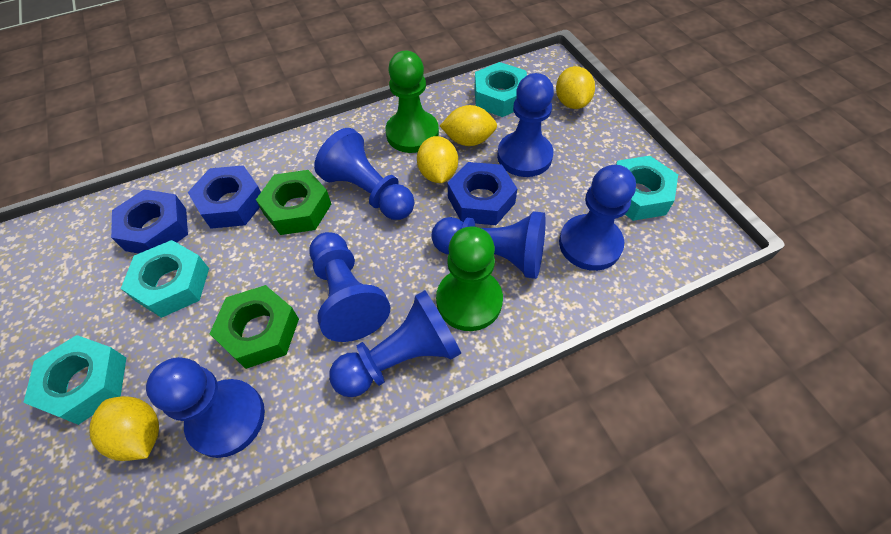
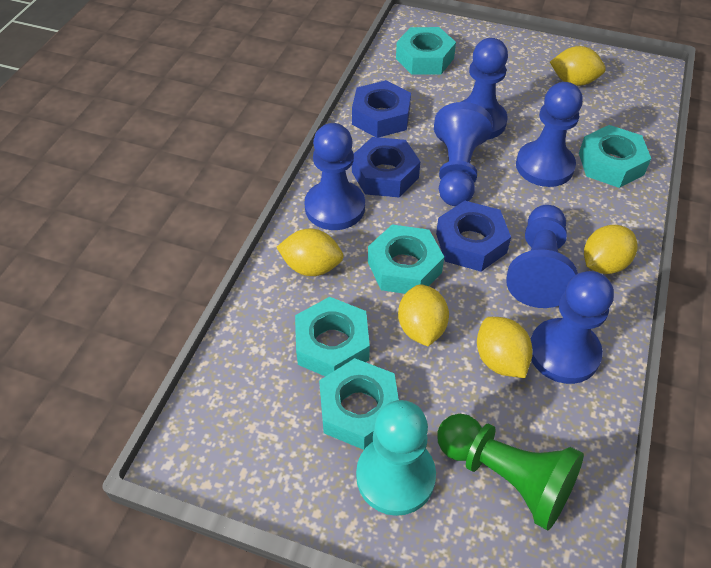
blue pawn: 7 -> 6
green nut: 2 -> 0
green pawn: 2 -> 1
turquoise nut: 4 -> 5
turquoise pawn: 0 -> 1
yellow lemon: 4 -> 5

